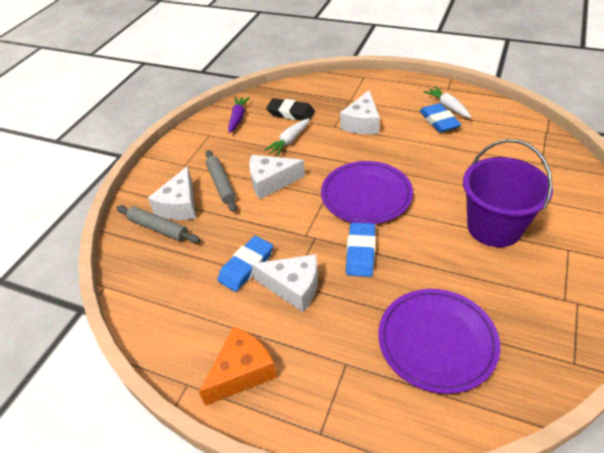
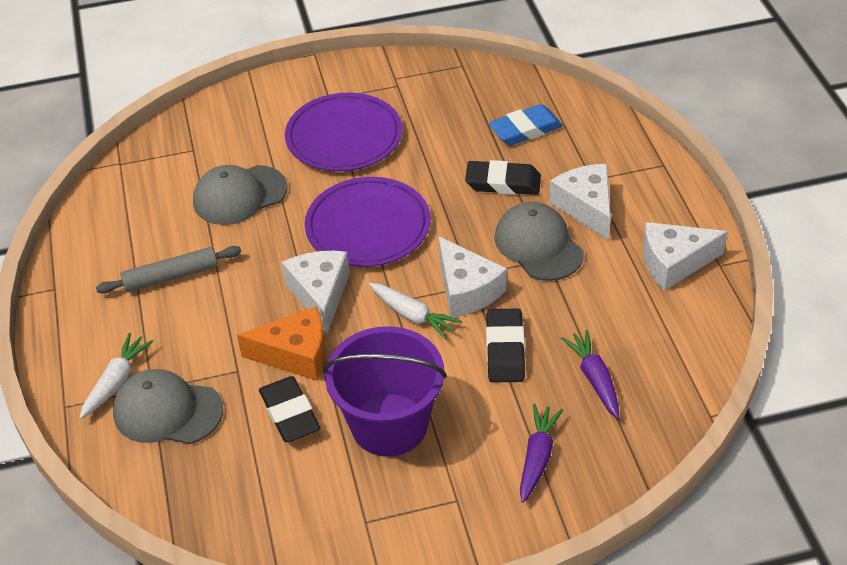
black eraser: 1 -> 3
blue eraser: 3 -> 1
grey cap: 0 -> 3
grey rolling pin: 2 -> 1
purple carrot: 1 -> 2

